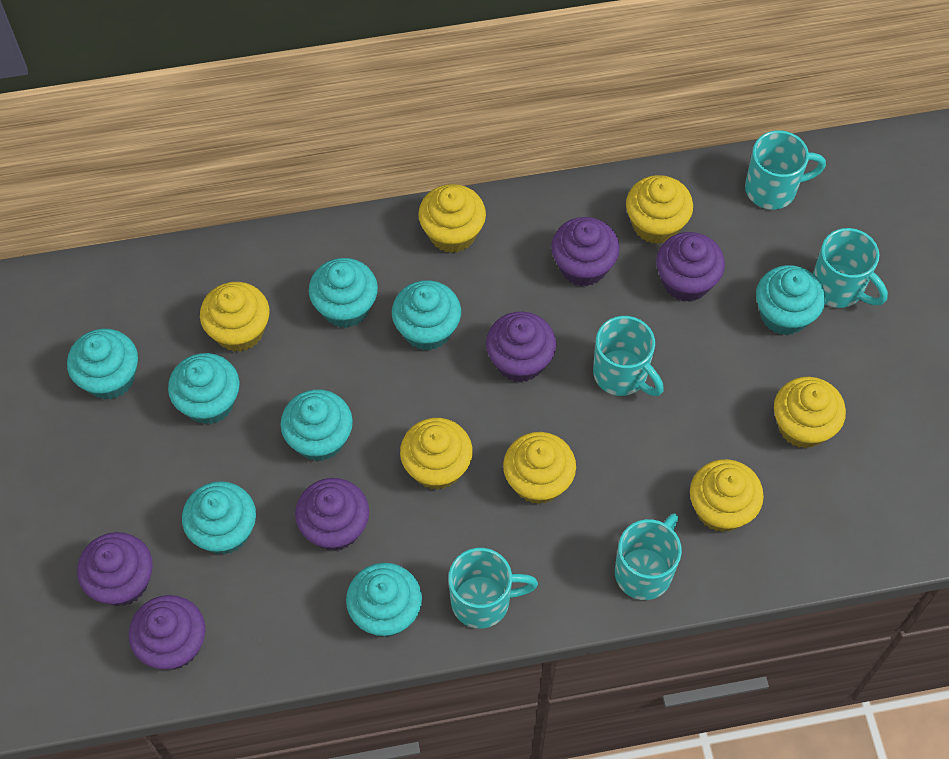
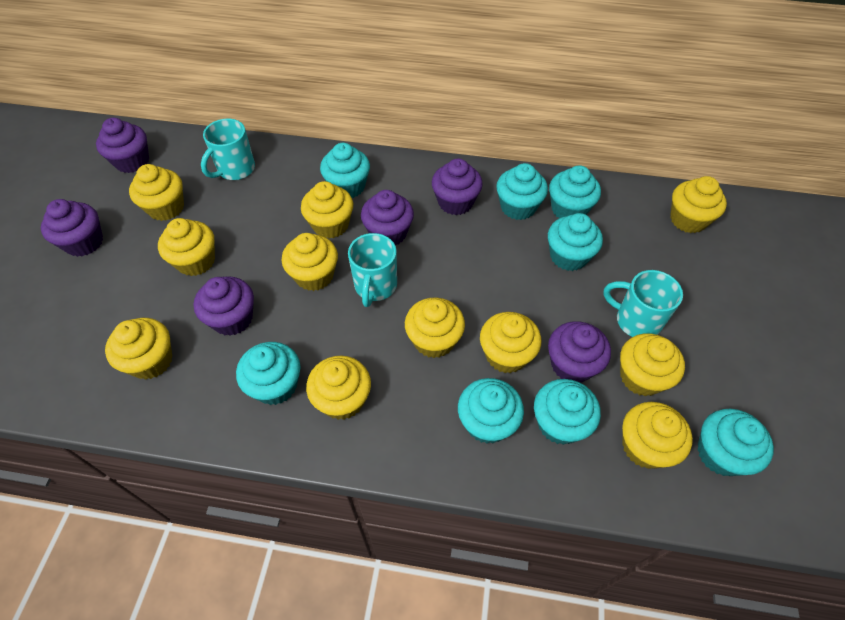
turquoise mug: 5 -> 3
yellow cupcake: 7 -> 11

